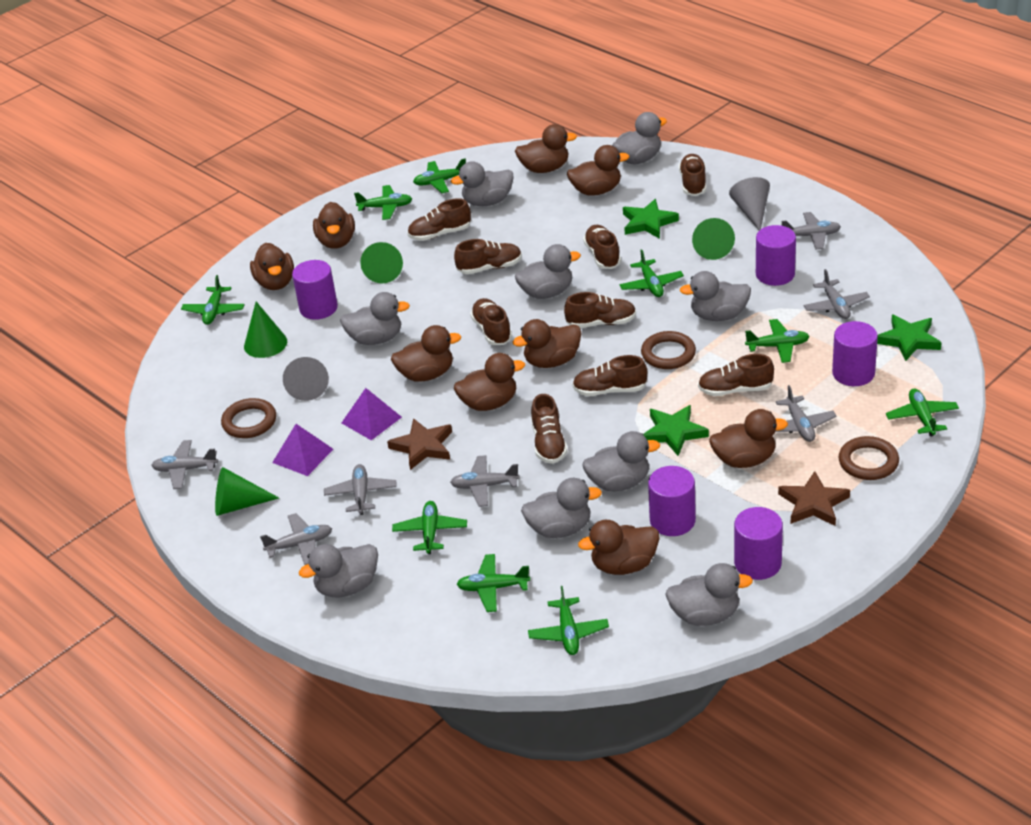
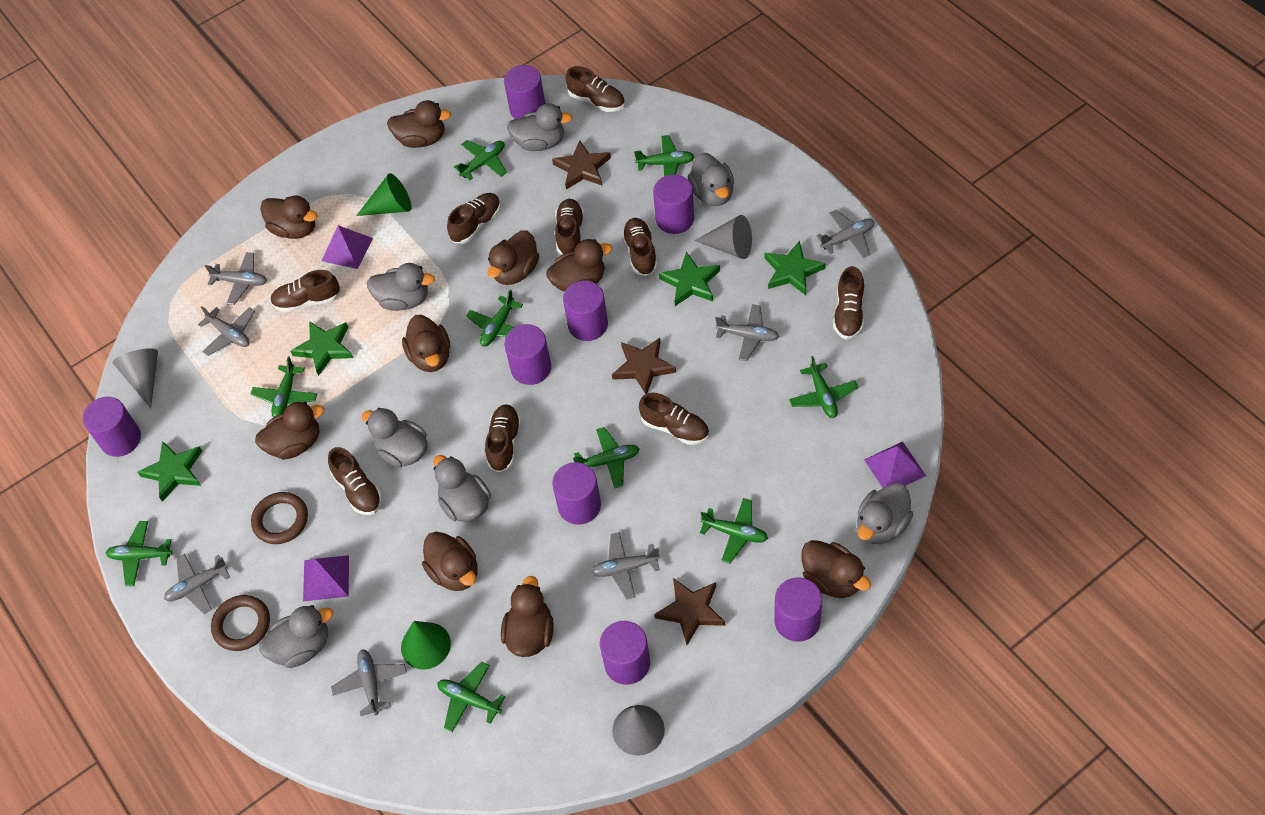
brown ring: 3 -> 2
brown star: 2 -> 3
green cone: 4 -> 2
green star: 3 -> 4
grey cone: 2 -> 3
grey duck: 9 -> 7
purple cylinder: 5 -> 8
purple pyramid: 2 -> 3

